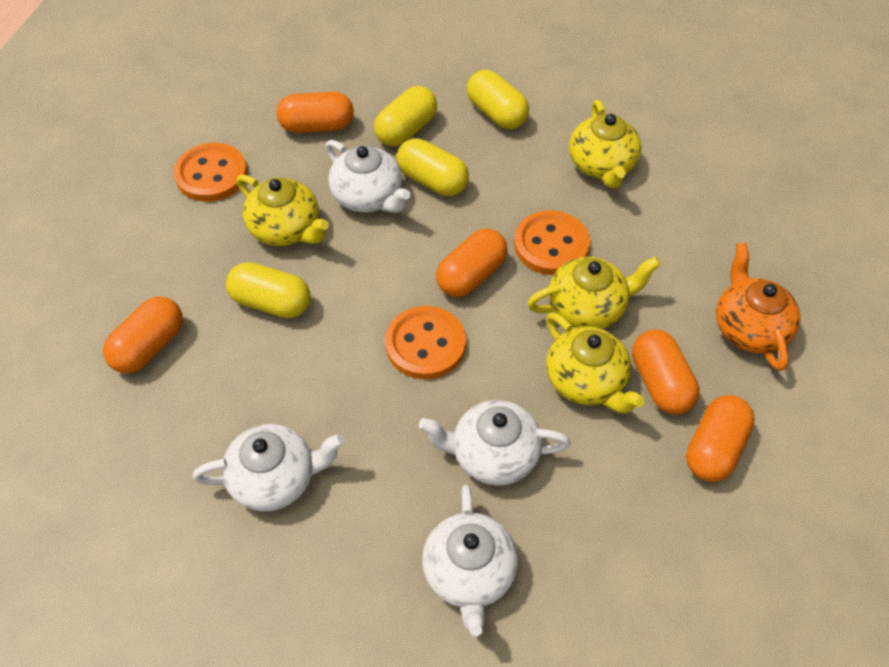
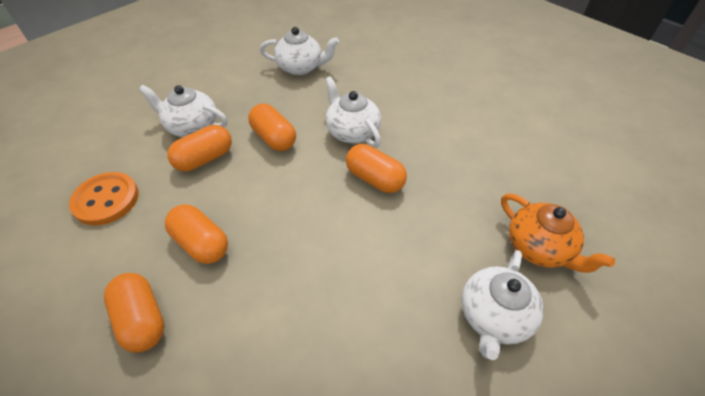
orange button: 3 -> 1
yellow capsule: 4 -> 0
yellow teapot: 4 -> 0

